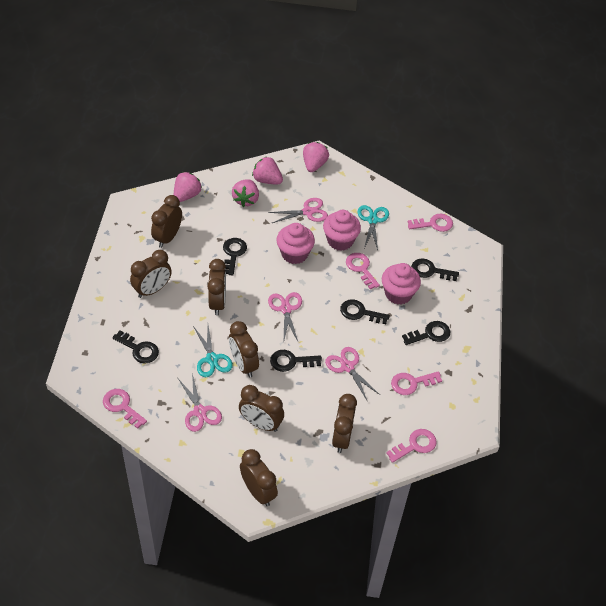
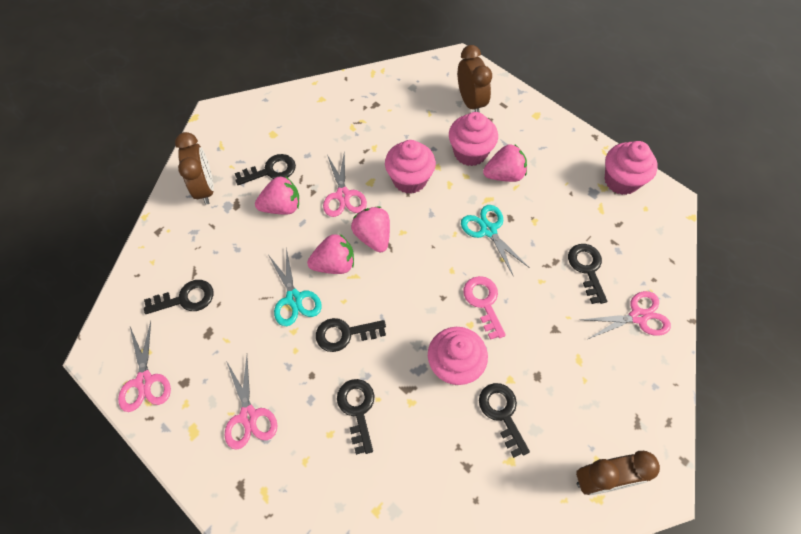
brown clock: 7 -> 3
pink cupcake: 3 -> 4
pink key: 5 -> 1

